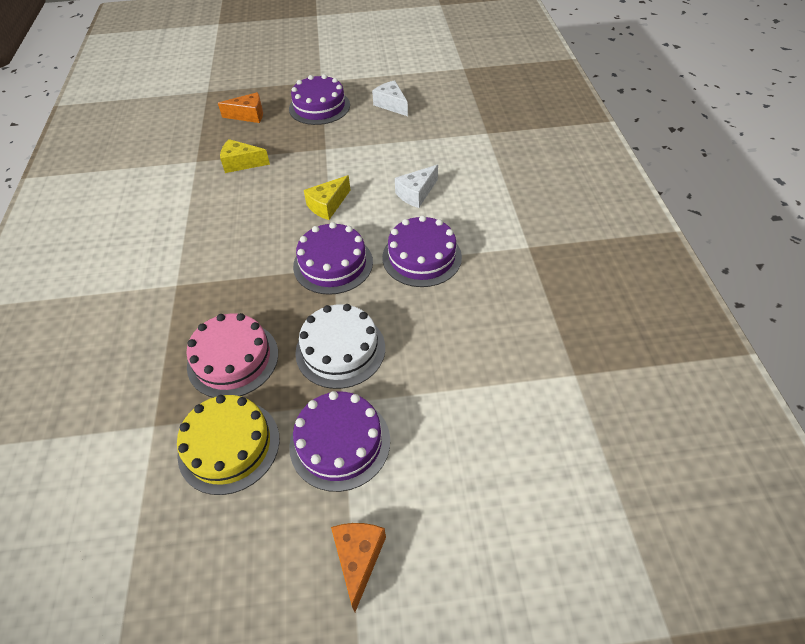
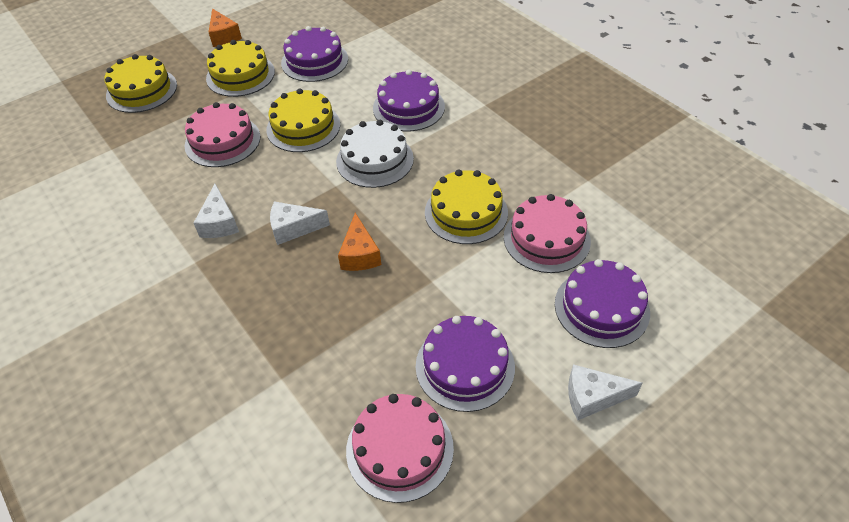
pink cake: 1 -> 3
white cheese: 2 -> 3
yellow cake: 1 -> 4
yellow cheese: 2 -> 0

